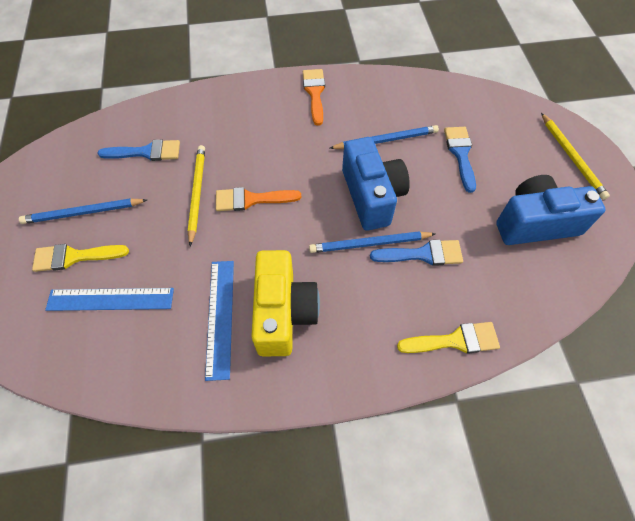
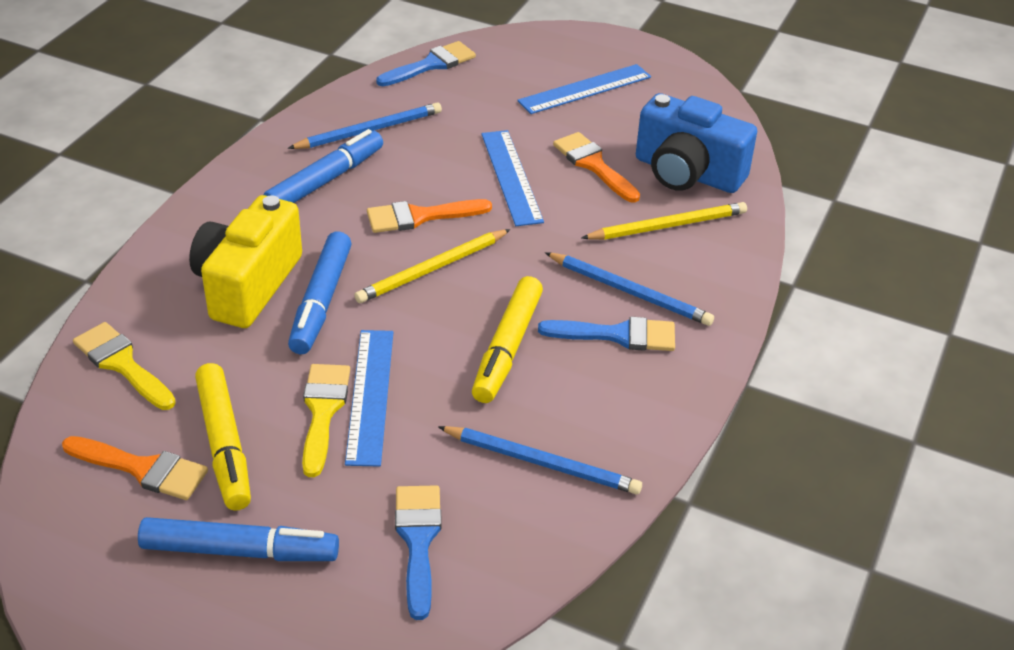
blue camera: 2 -> 1
blue marker: 0 -> 3
blue ruler: 2 -> 3
orange brush: 2 -> 3
yellow marker: 0 -> 2

